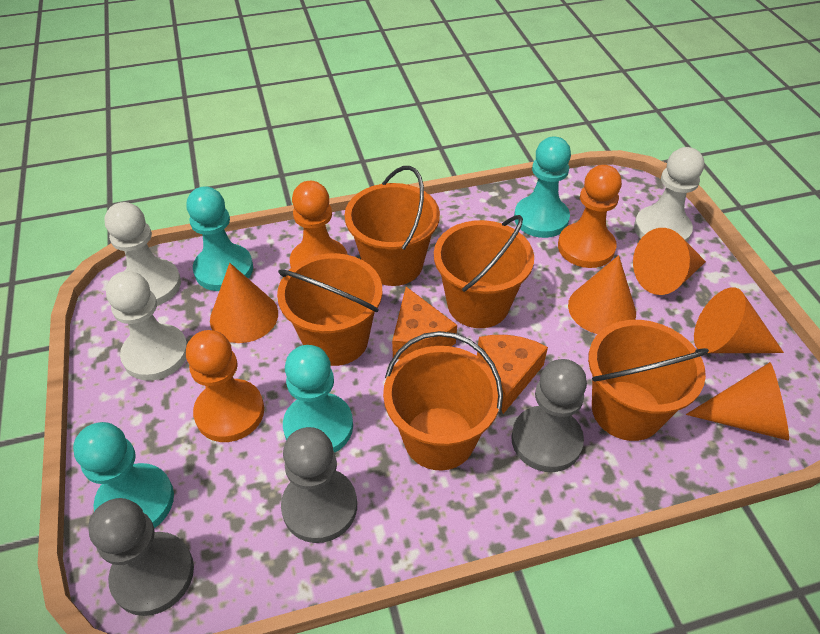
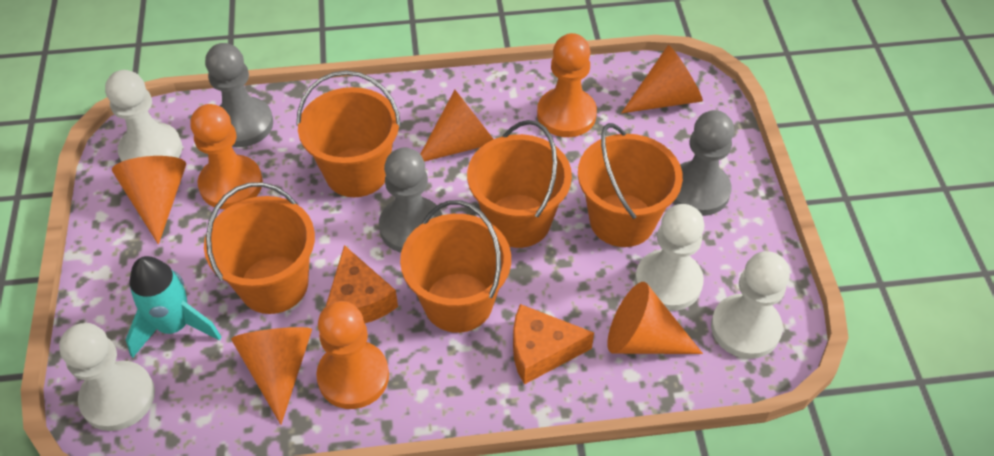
turquoise pawn: 4 -> 0
turquoise rocket: 0 -> 1
white pawn: 3 -> 4

